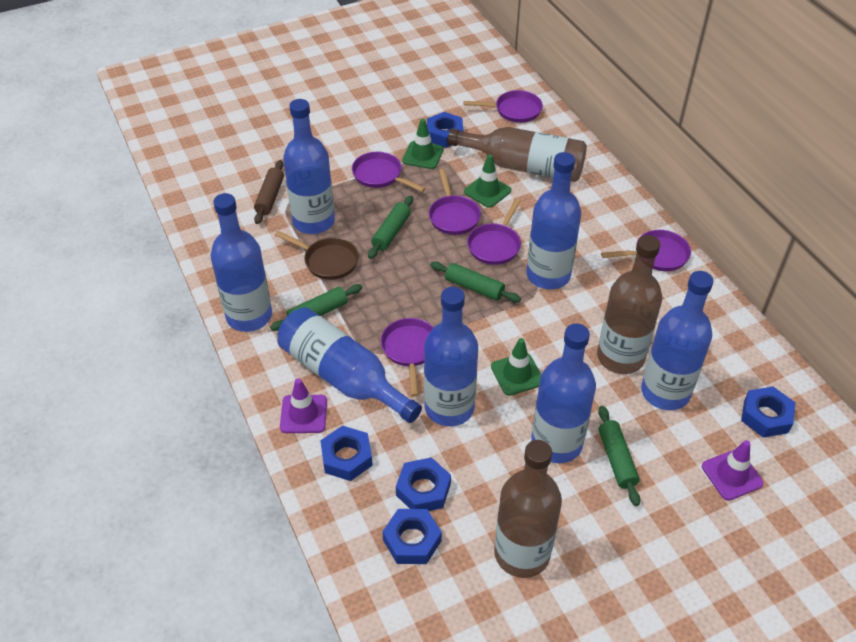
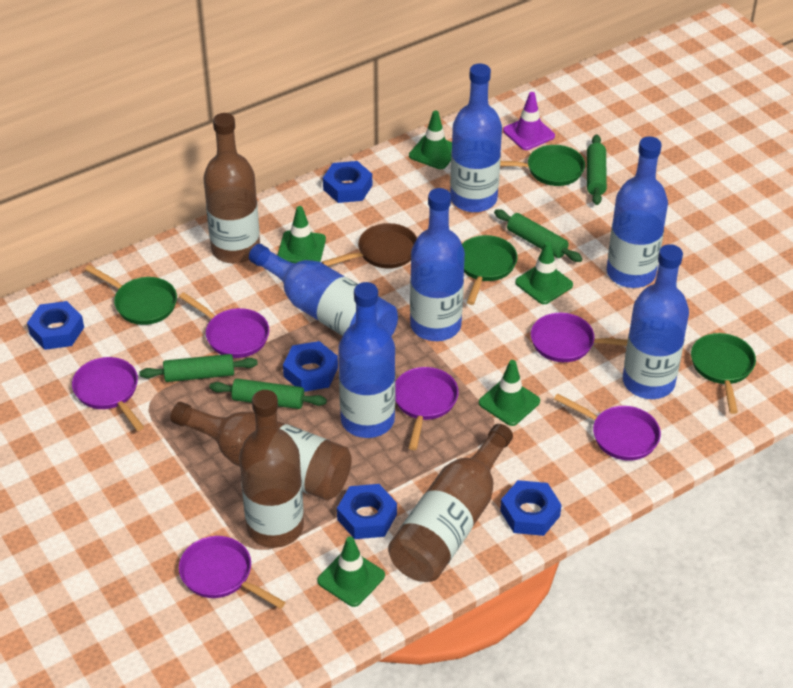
blue bottle: 7 -> 6
brown bottle: 3 -> 4
brown rolling pin: 1 -> 0
green pan: 0 -> 4
green traffic cone: 3 -> 5
purple traffic cone: 2 -> 1

